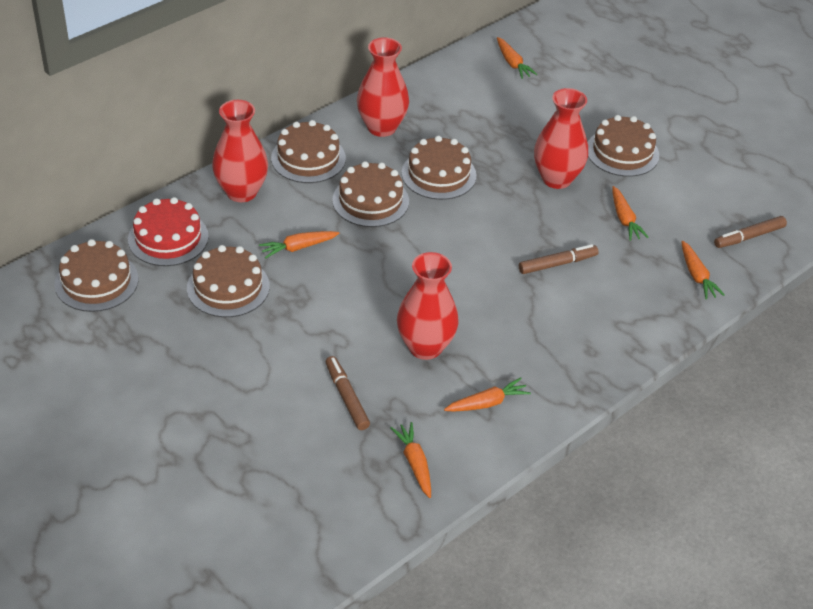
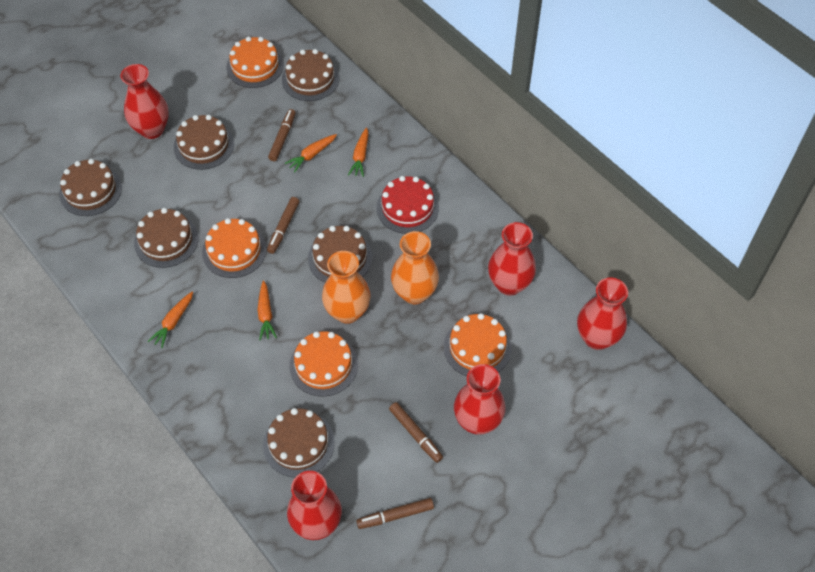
brown marker: 3 -> 4
orange cake: 0 -> 4
orange carrot: 6 -> 4
orange vase: 0 -> 2
red vase: 4 -> 5

